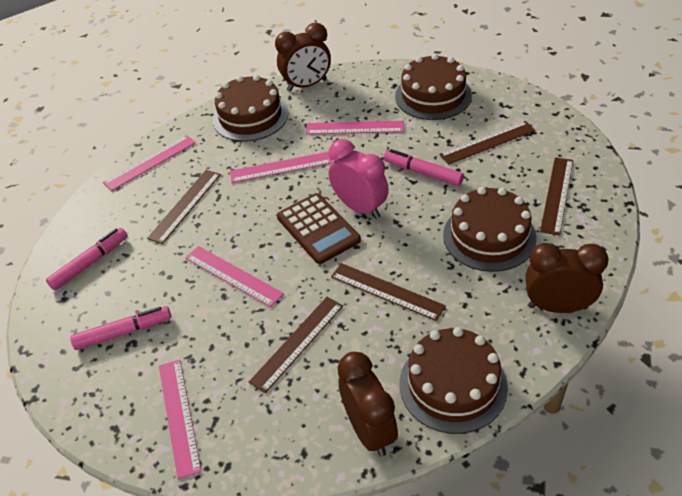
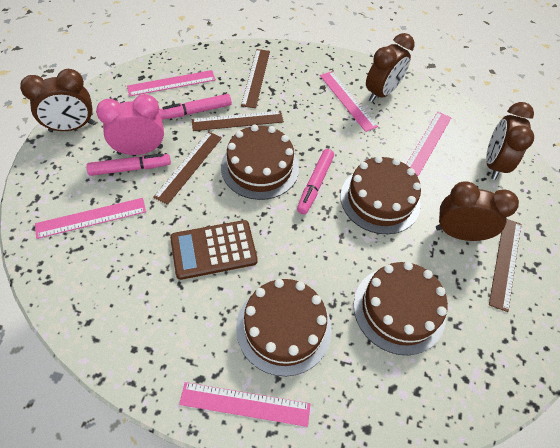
brown clock: 3 -> 4
brown ruler: 5 -> 4

